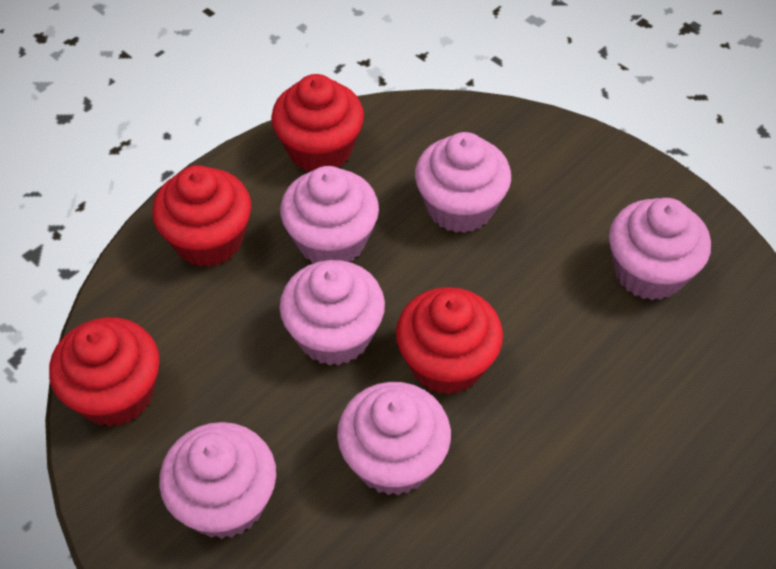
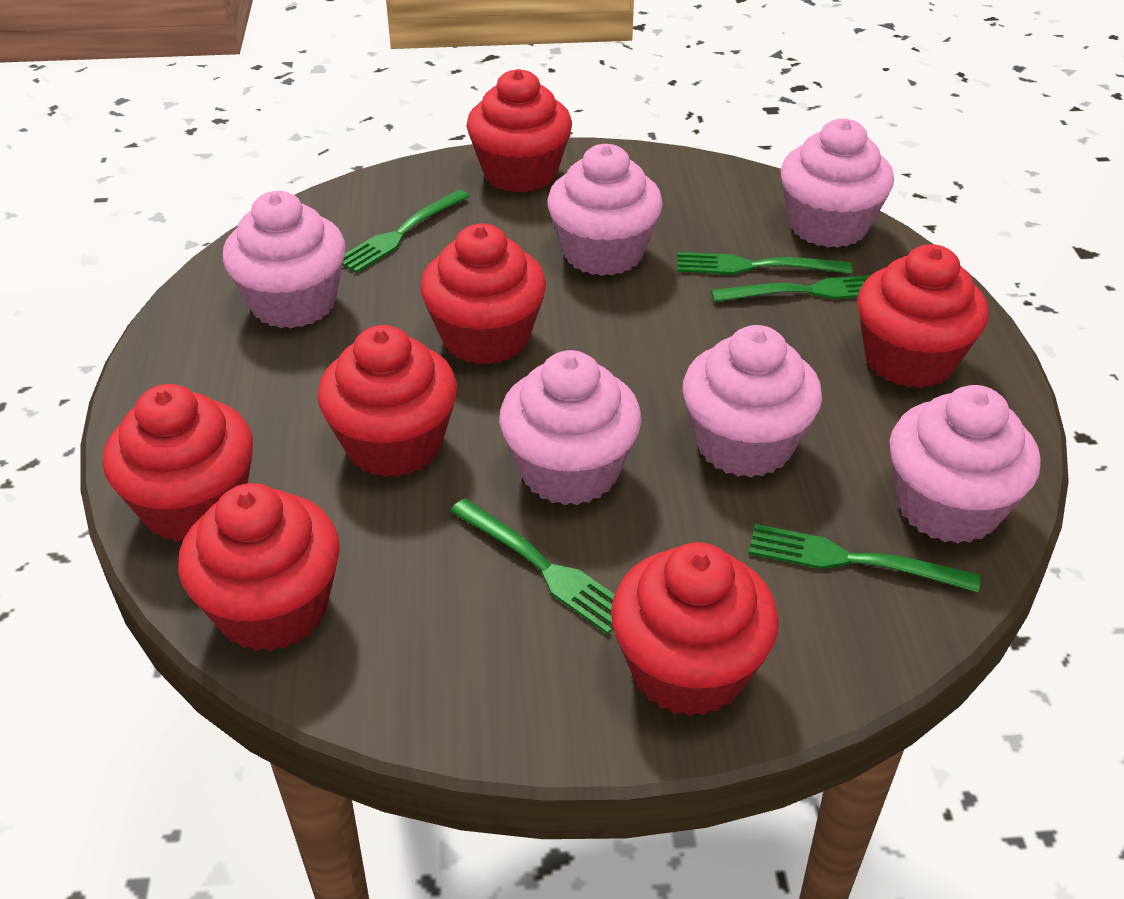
green fork: 0 -> 5
red cupcake: 4 -> 7

